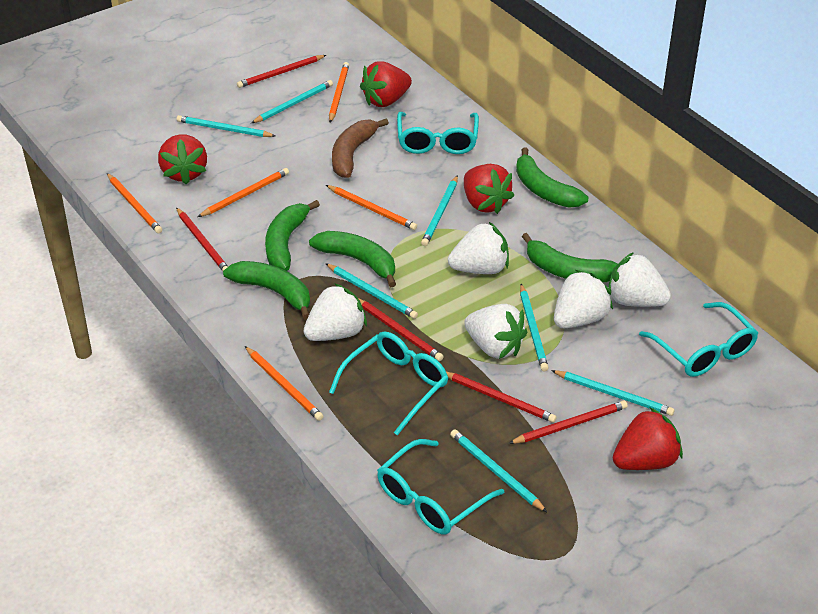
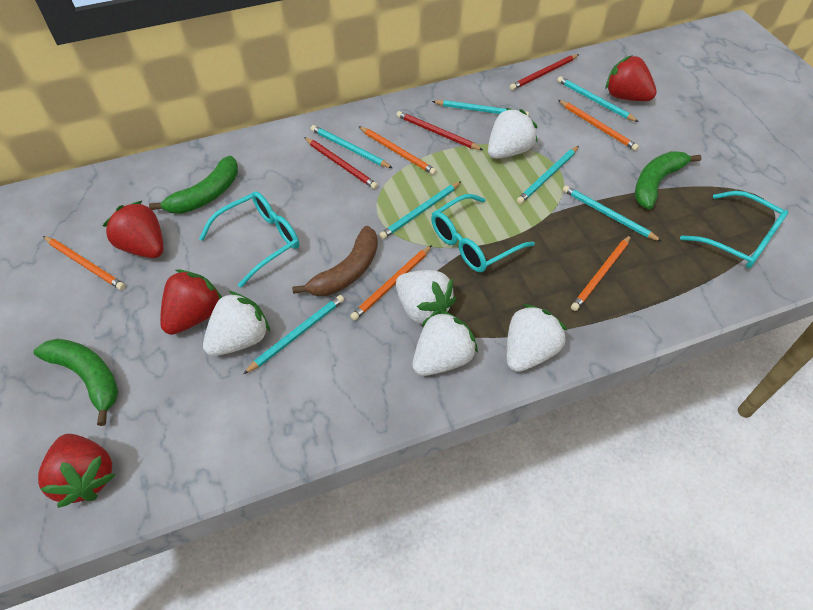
green banana: 5 -> 3
red pencil: 5 -> 3
turquoise glasses: 4 -> 3

